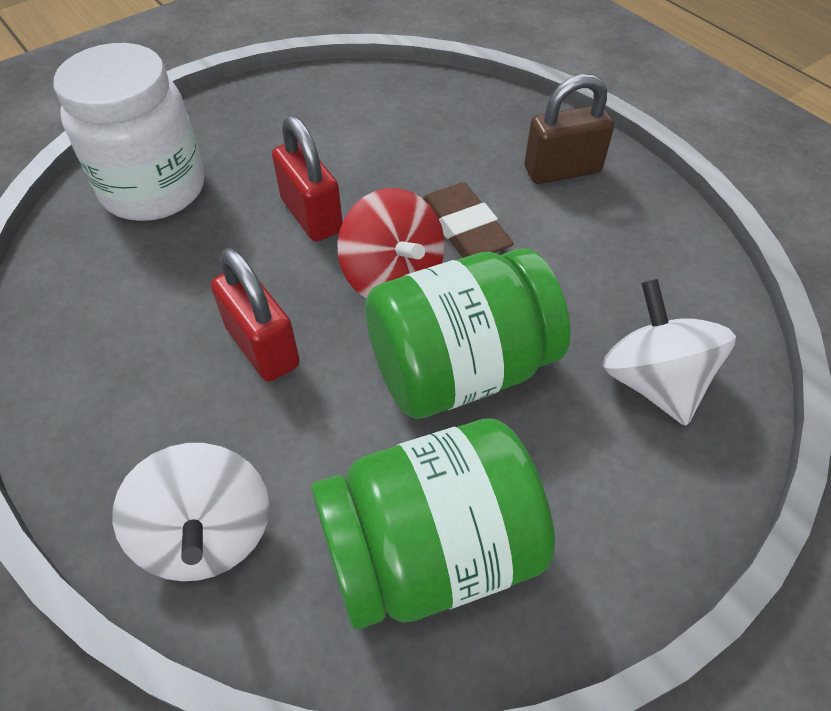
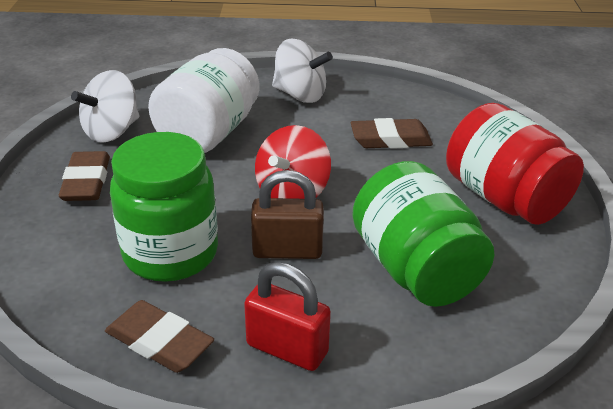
brown eraser: 1 -> 3
red jar: 0 -> 1
red padlock: 2 -> 1

